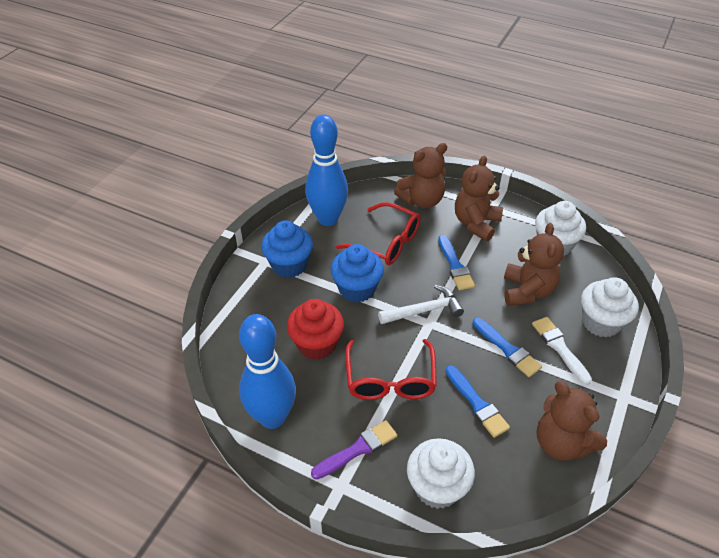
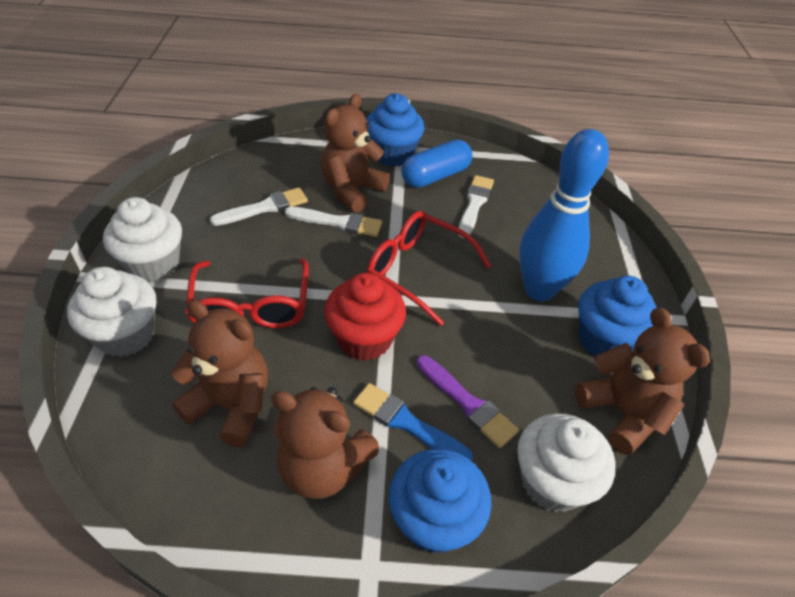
blue bowling pin: 2 -> 1
blue brush: 3 -> 1
blue capsule: 0 -> 1
blue cupcake: 2 -> 3
white brush: 1 -> 3
white hammer: 1 -> 0

